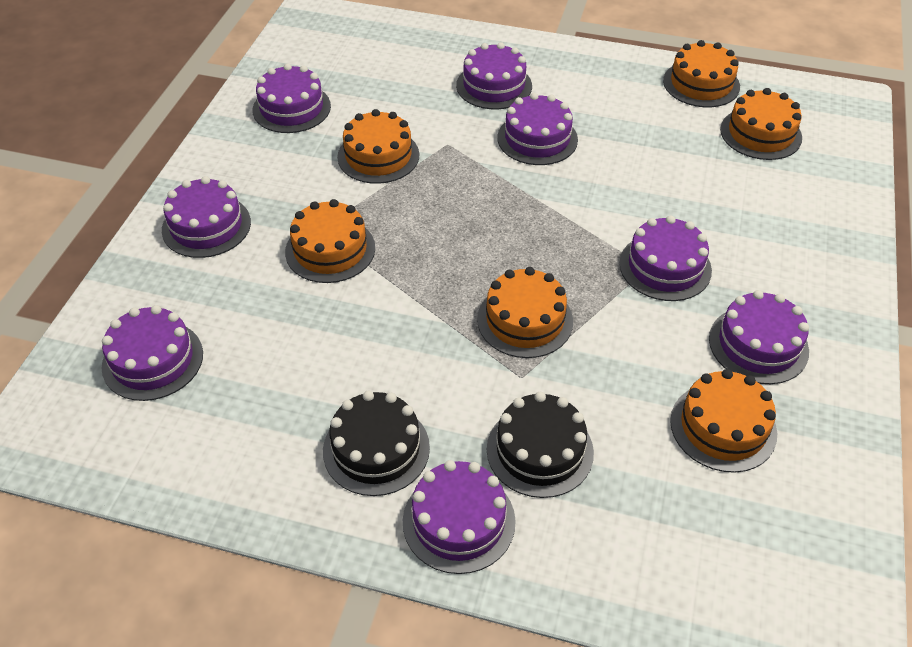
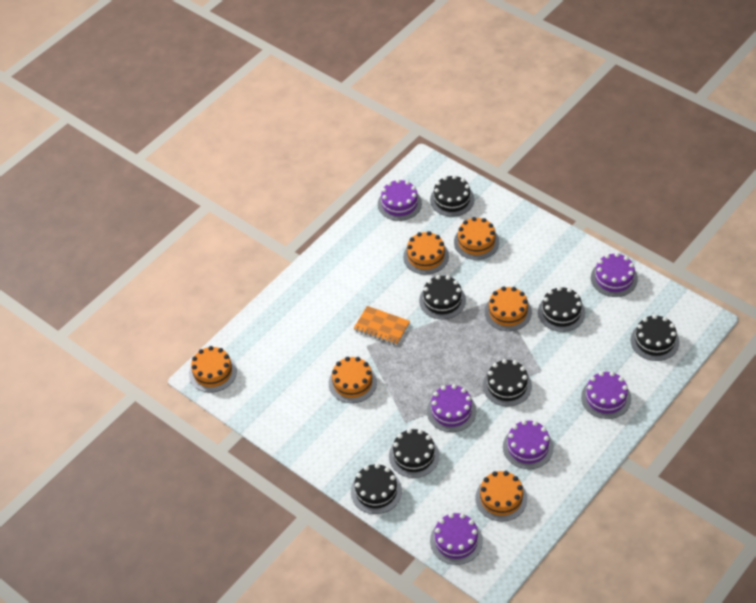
black cake: 2 -> 7
orange notebook: 0 -> 1
purple cake: 8 -> 6

